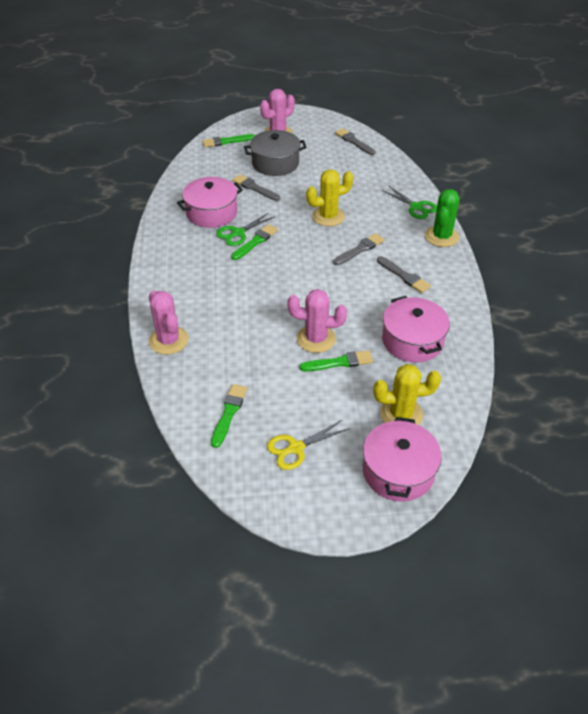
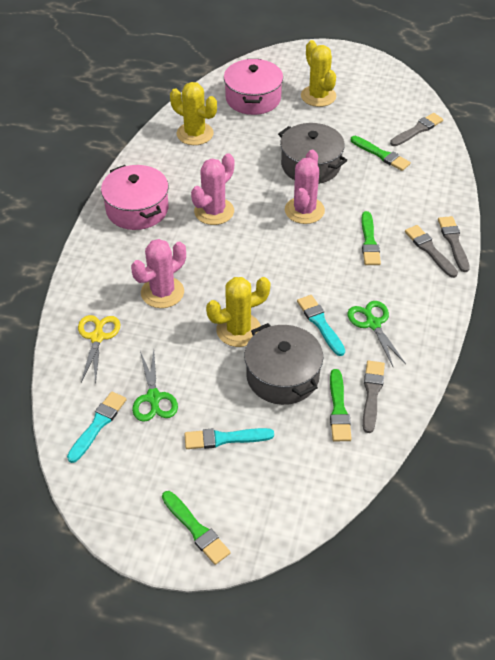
green cactus: 1 -> 0
grey pot: 1 -> 2
pink pot: 3 -> 2
turquoise brush: 0 -> 3
yellow cactus: 2 -> 3

